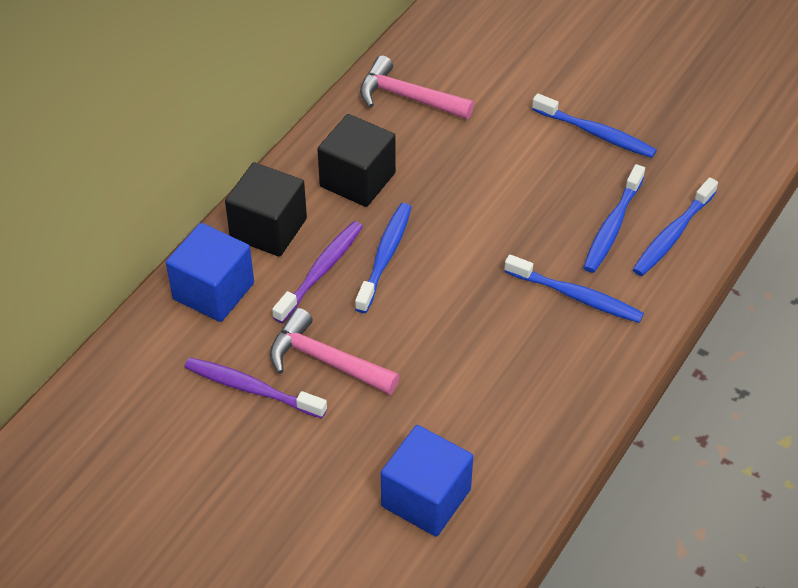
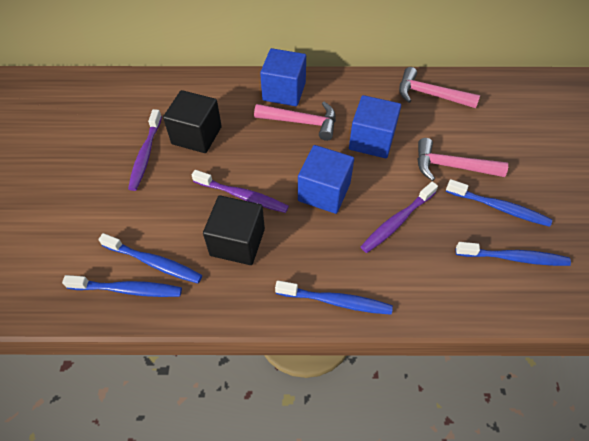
blue cube: 2 -> 3
pink hammer: 2 -> 3
purple toothbrush: 2 -> 3

